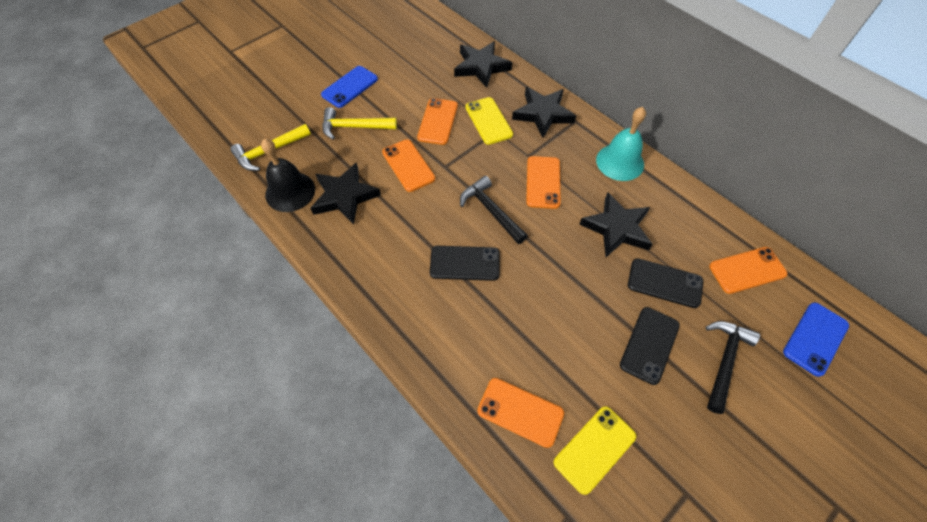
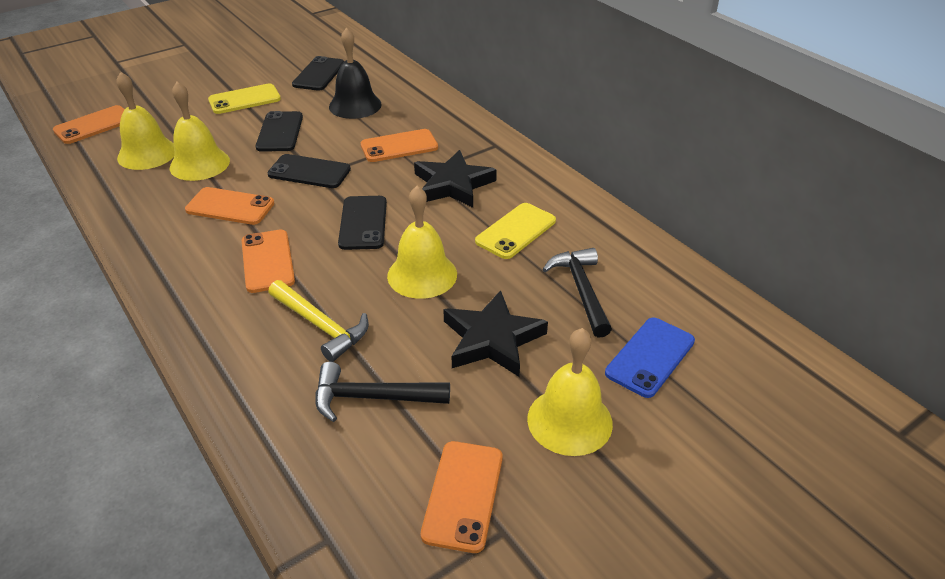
black phone: 3 -> 4
black star: 4 -> 2
blue phone: 2 -> 1
turquoise bell: 1 -> 0
yellow bell: 0 -> 4
yellow hammer: 2 -> 1

